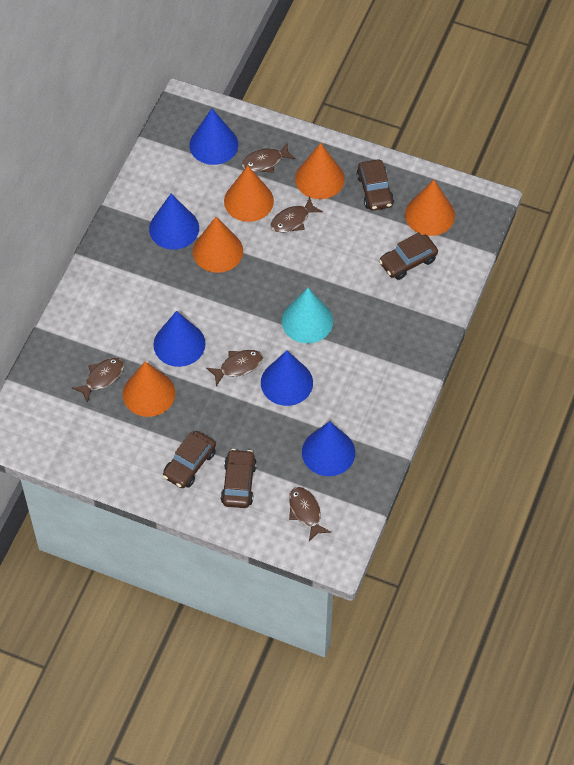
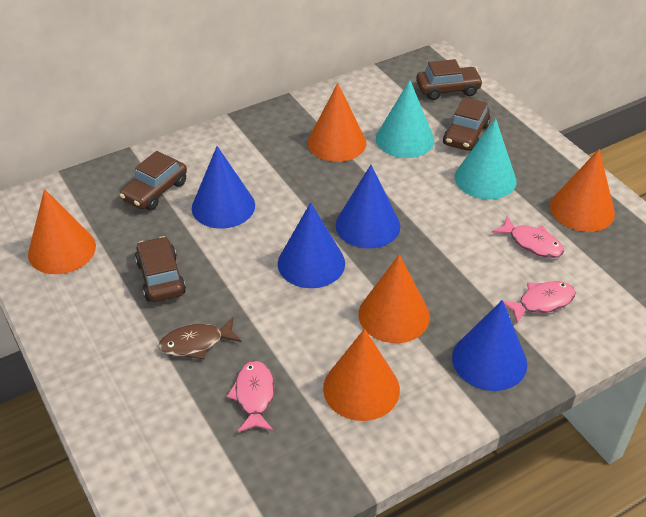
blue cone: 5 -> 4
brown fish: 5 -> 1
pink fish: 0 -> 3
turquoise cone: 1 -> 2

